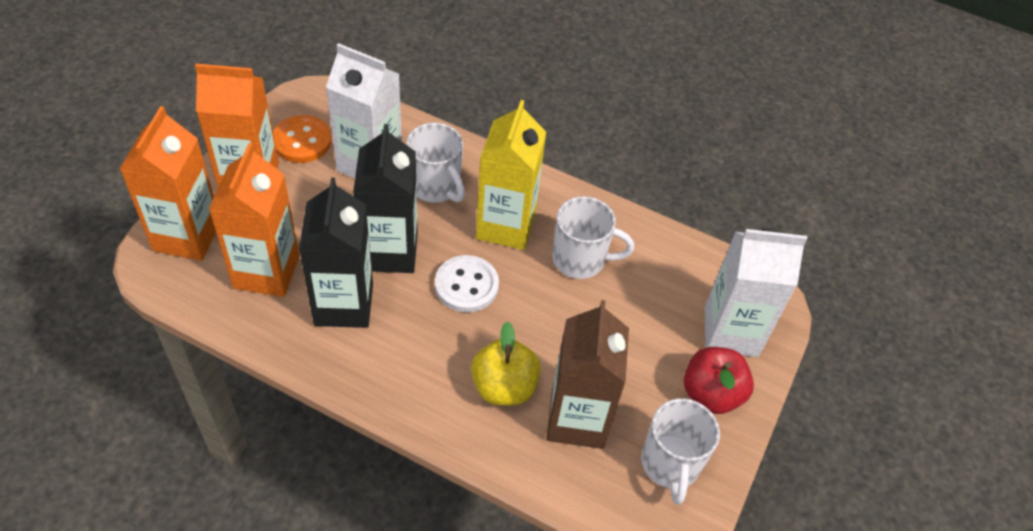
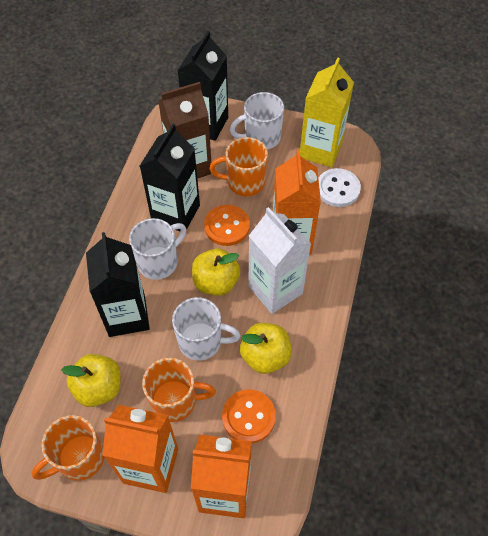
black carton: 2 -> 3
orange button: 1 -> 2
orange mug: 0 -> 3
red apple: 1 -> 0
white carton: 2 -> 1
yellow apple: 1 -> 3

